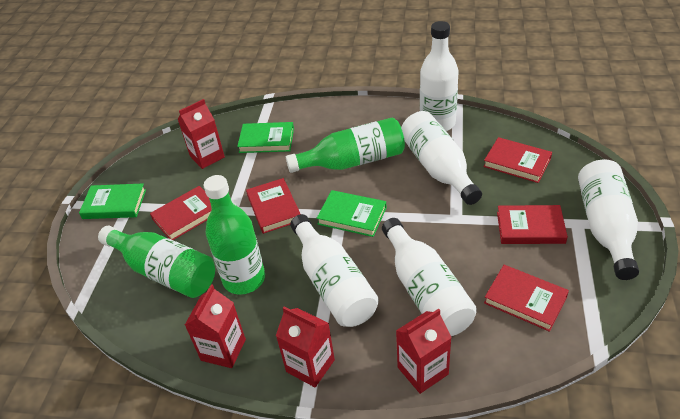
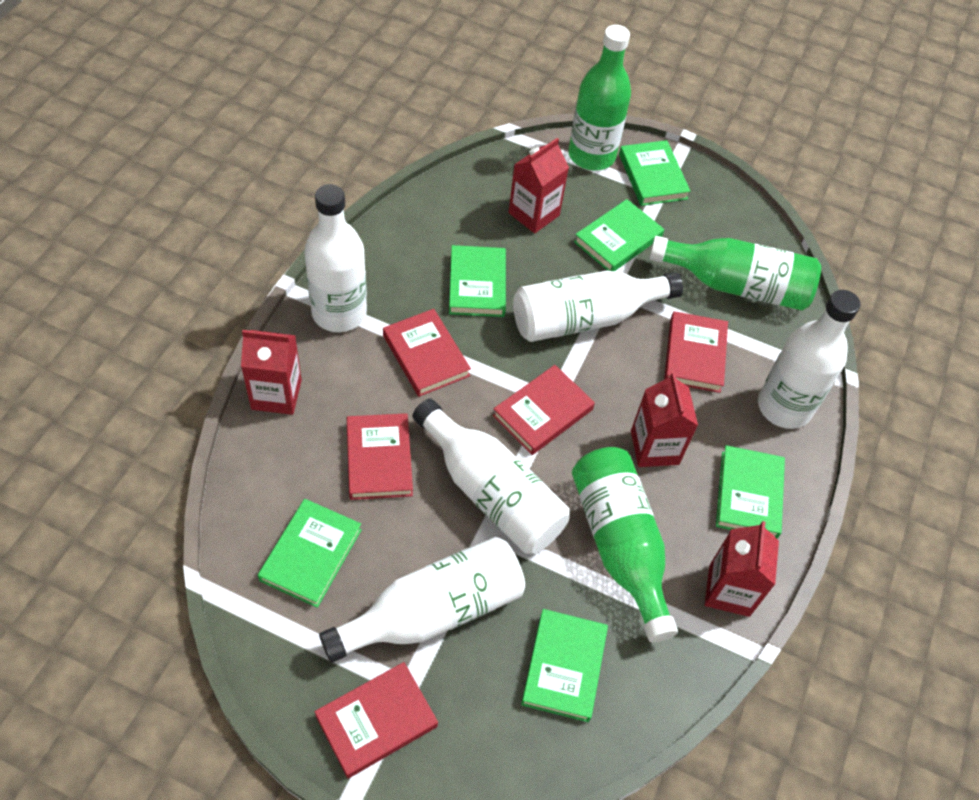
green book: 3 -> 6

